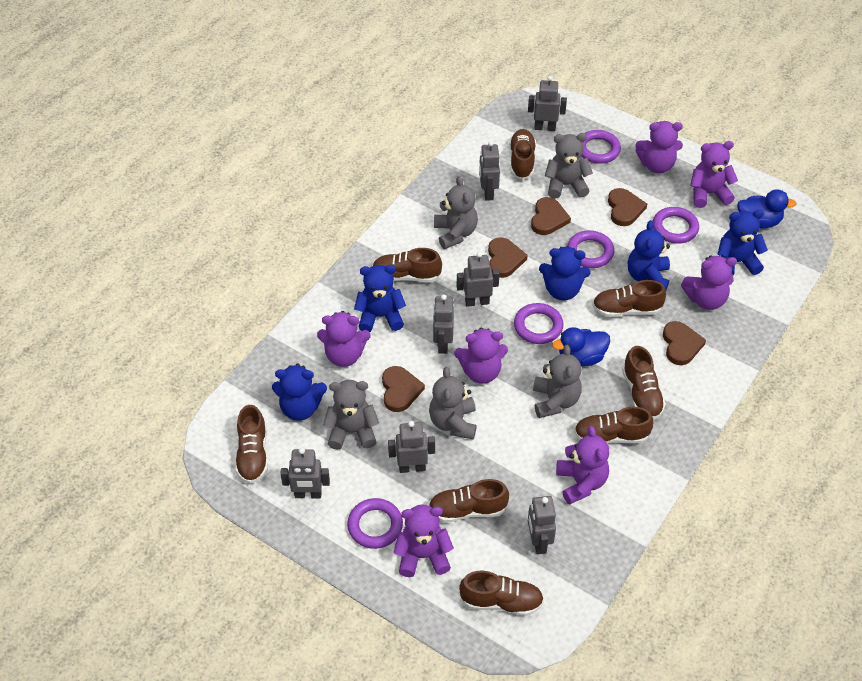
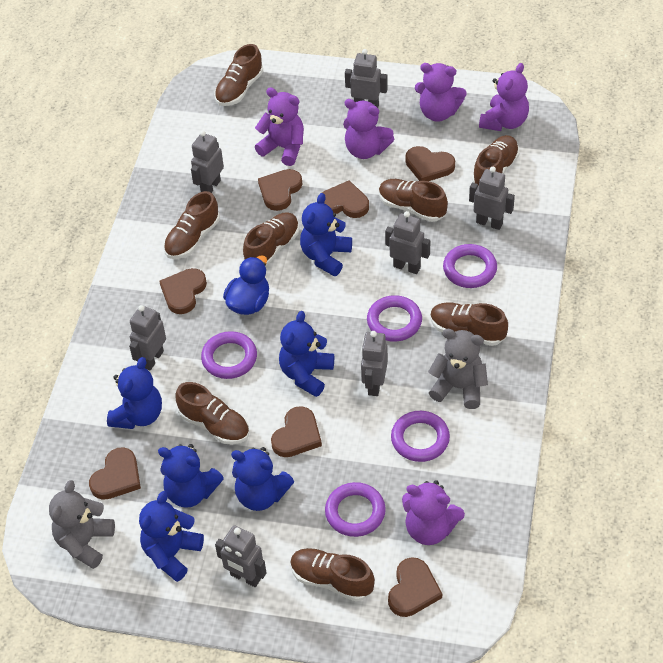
blue duck: 2 -> 1
blue teddy bear: 5 -> 6
brown heart: 5 -> 7
grey teddy bear: 5 -> 2
purple teddy bear: 7 -> 5

